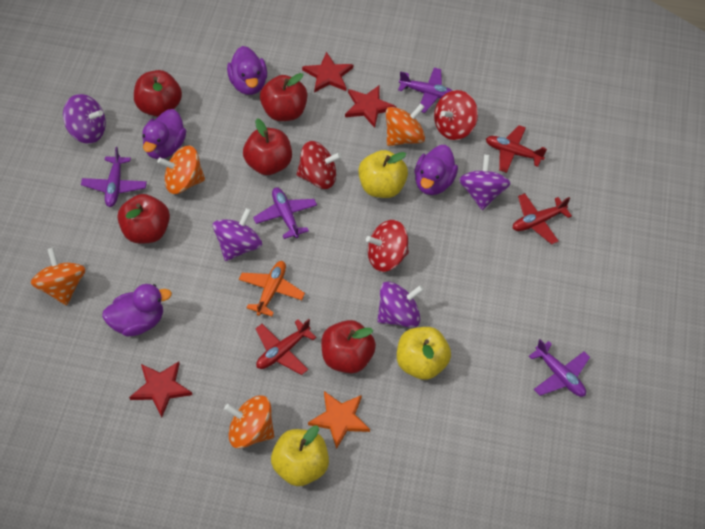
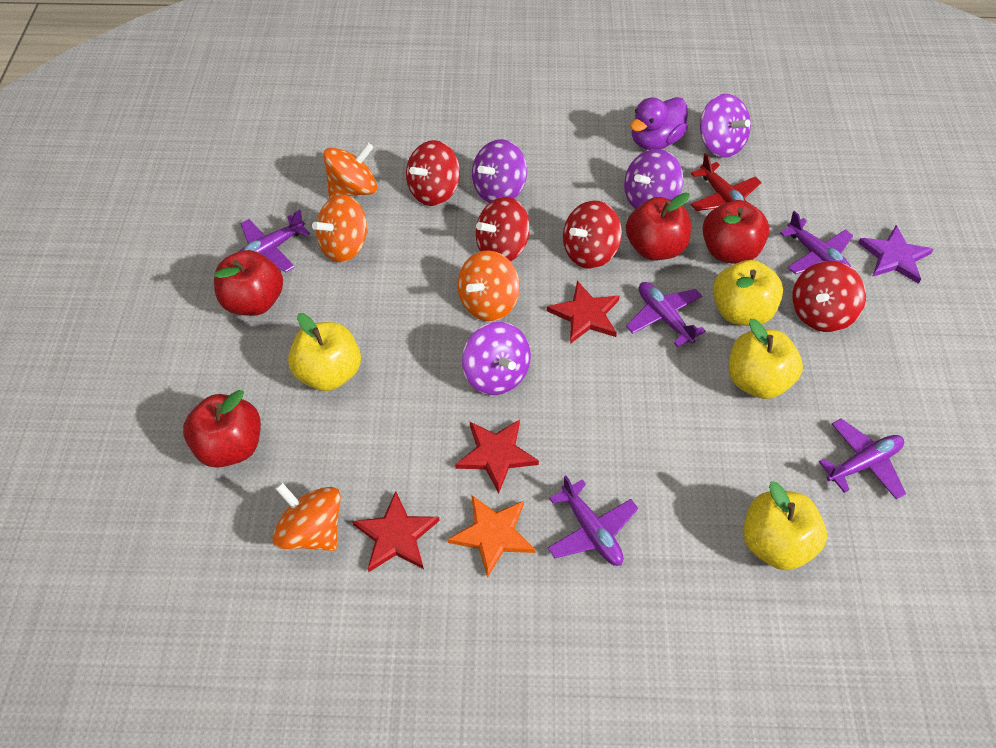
orange plane: 1 -> 0
purple duck: 4 -> 1
purple plane: 4 -> 5
purple star: 0 -> 1
red apple: 5 -> 4
red plane: 3 -> 1
red spinning top: 3 -> 4
yellow apple: 3 -> 4

